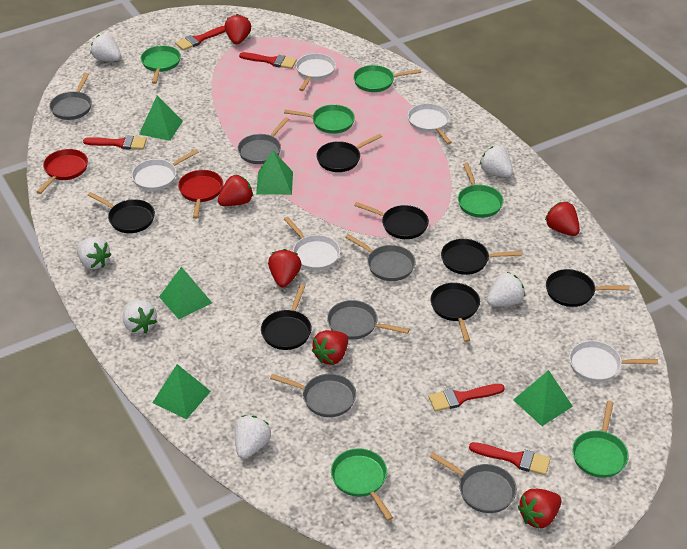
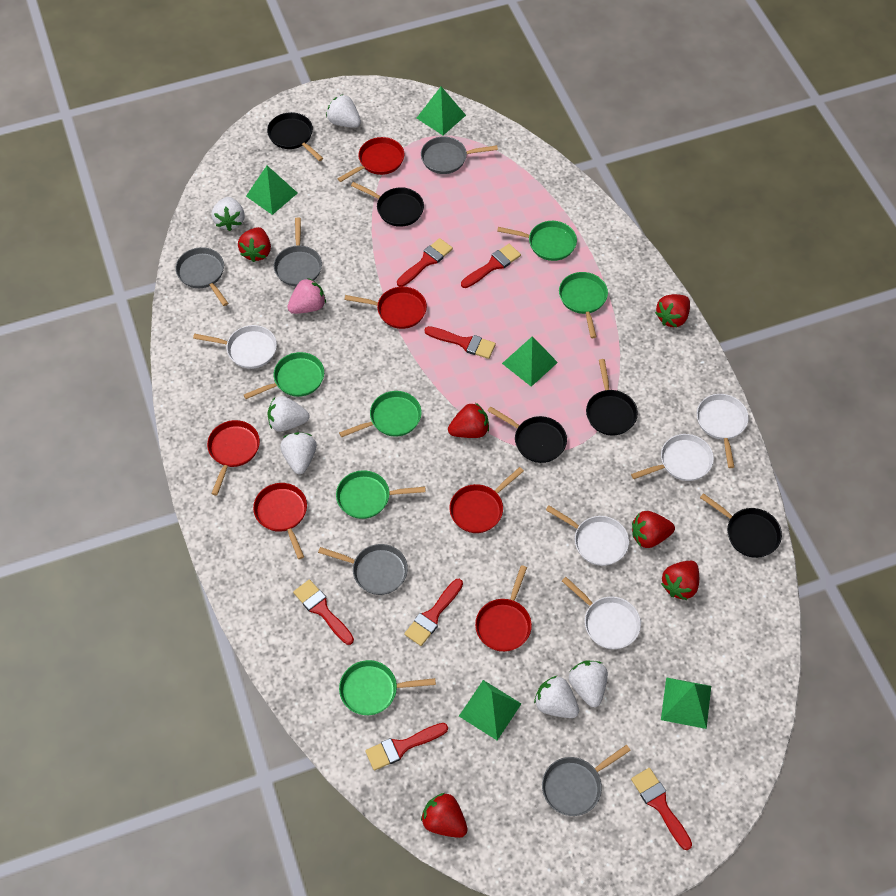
black pan: 7 -> 5
grey pan: 6 -> 5
pink strawberry: 0 -> 1
red brush: 5 -> 7
red pan: 2 -> 6

